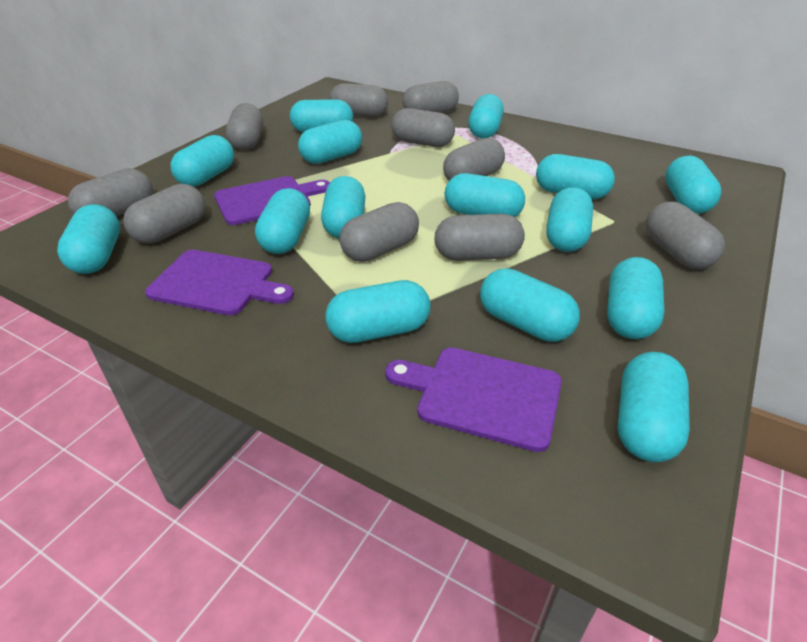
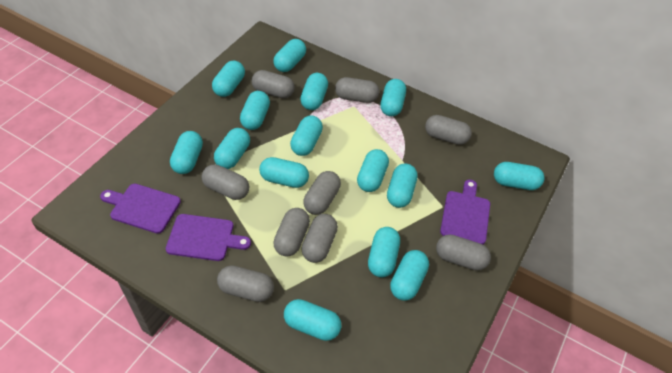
grey capsule: 10 -> 9

